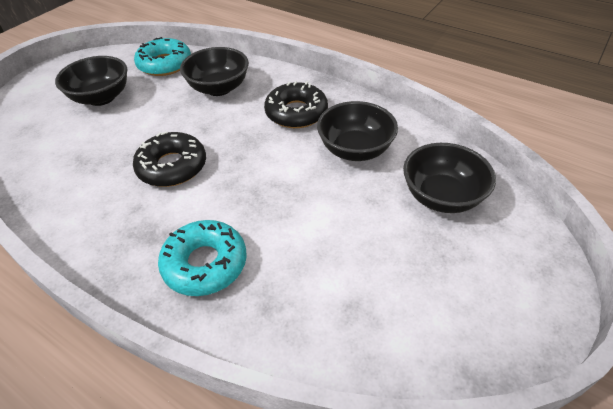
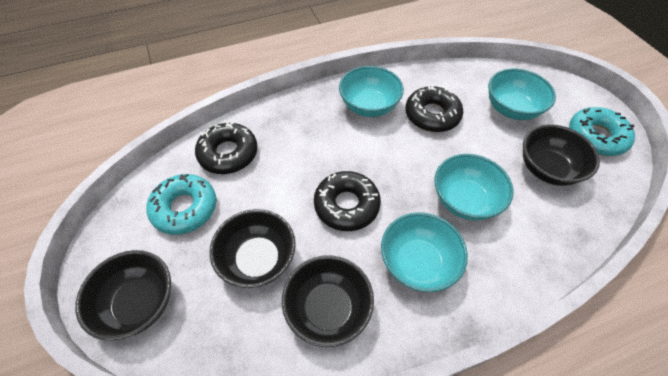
black donut: 2 -> 3
turquoise bowl: 0 -> 4

